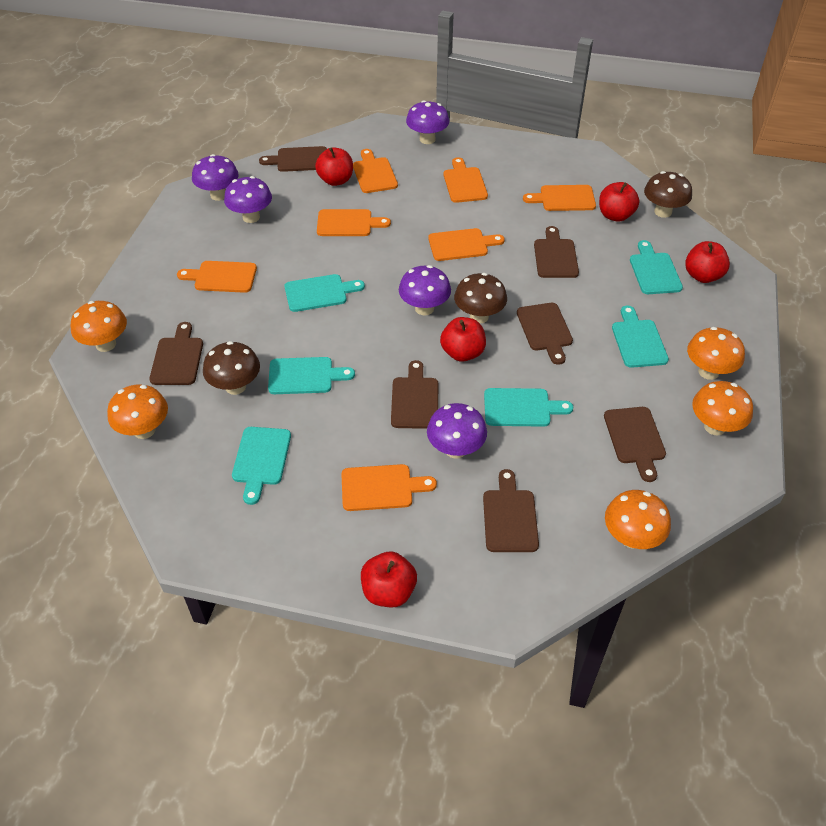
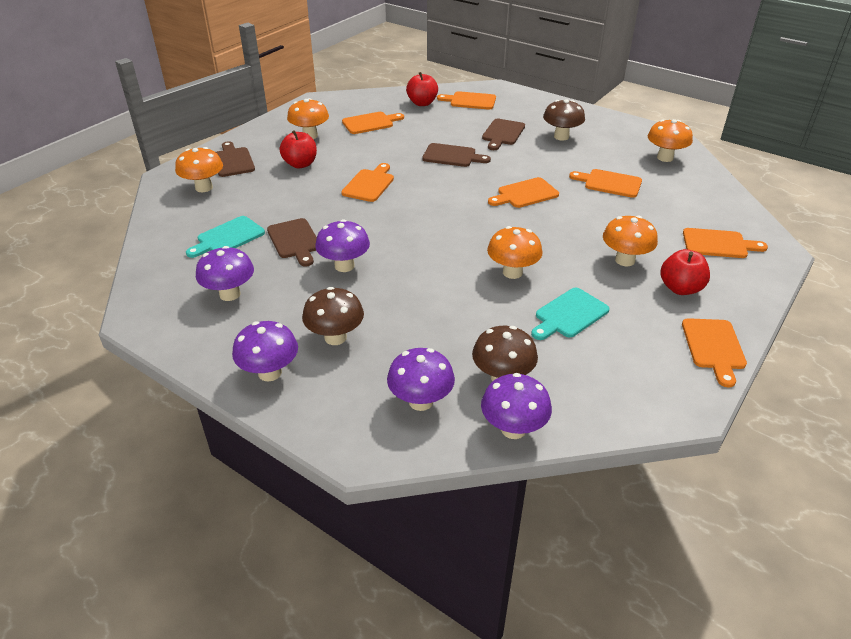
brown cutting board: 7 -> 4
red apple: 5 -> 3
turquoise cutting board: 6 -> 2

